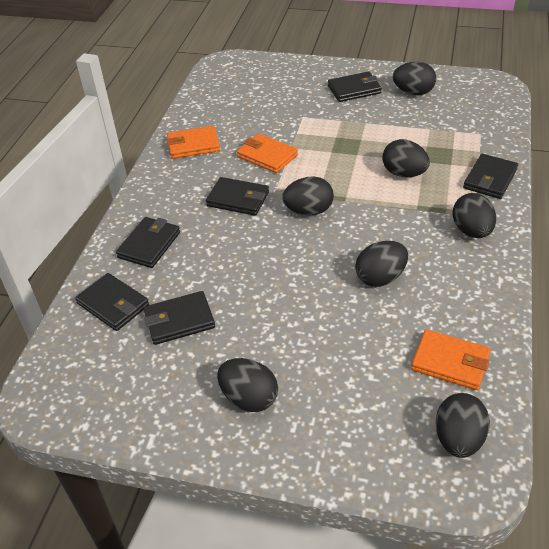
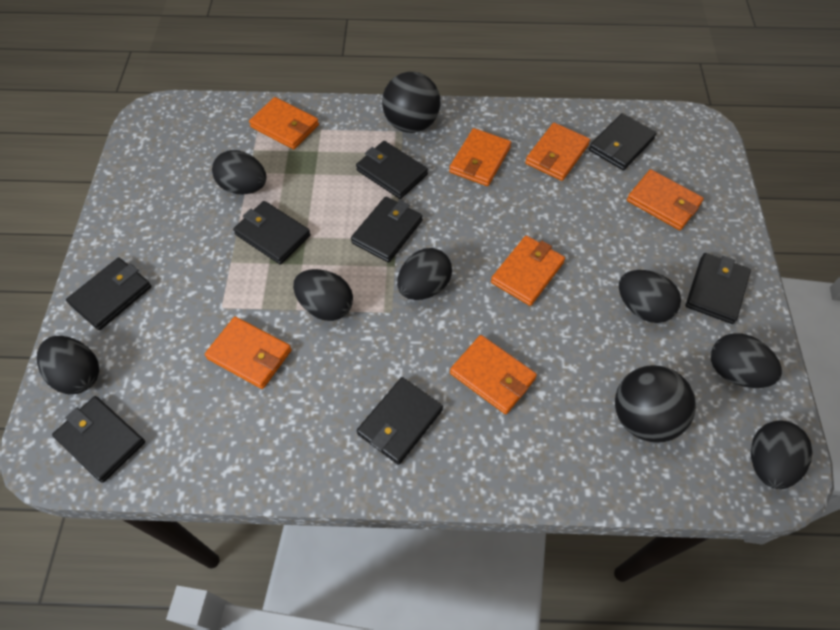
black ball: 0 -> 2
black wallet: 6 -> 8
orange wallet: 3 -> 7

